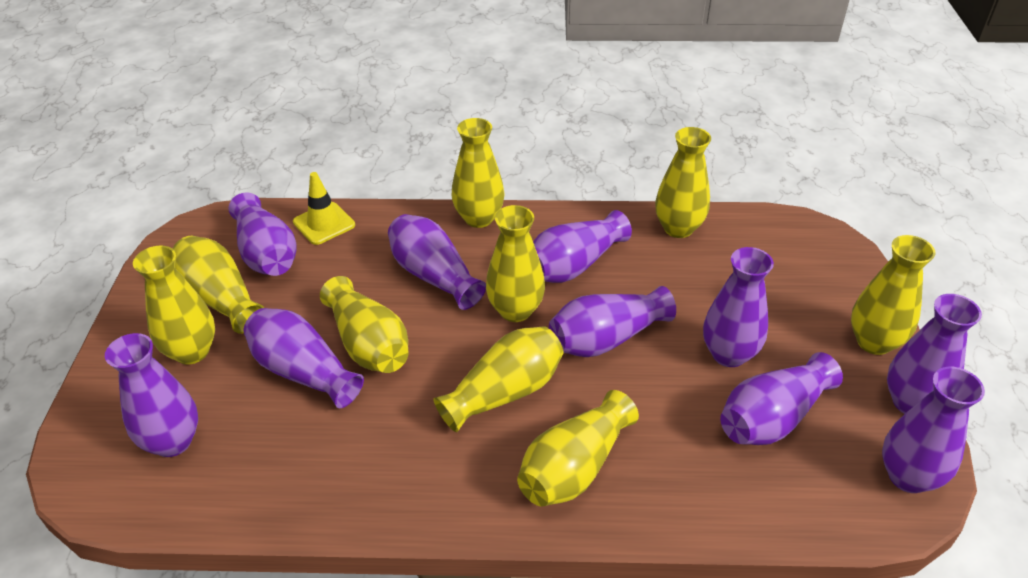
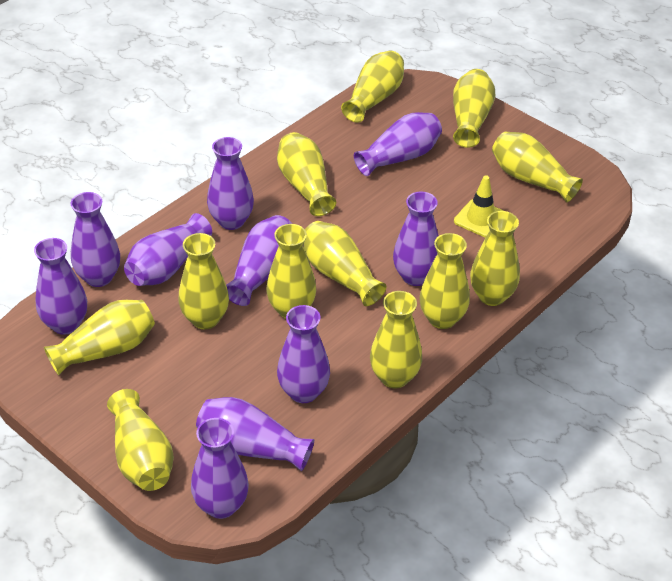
yellow vase: 9 -> 12

